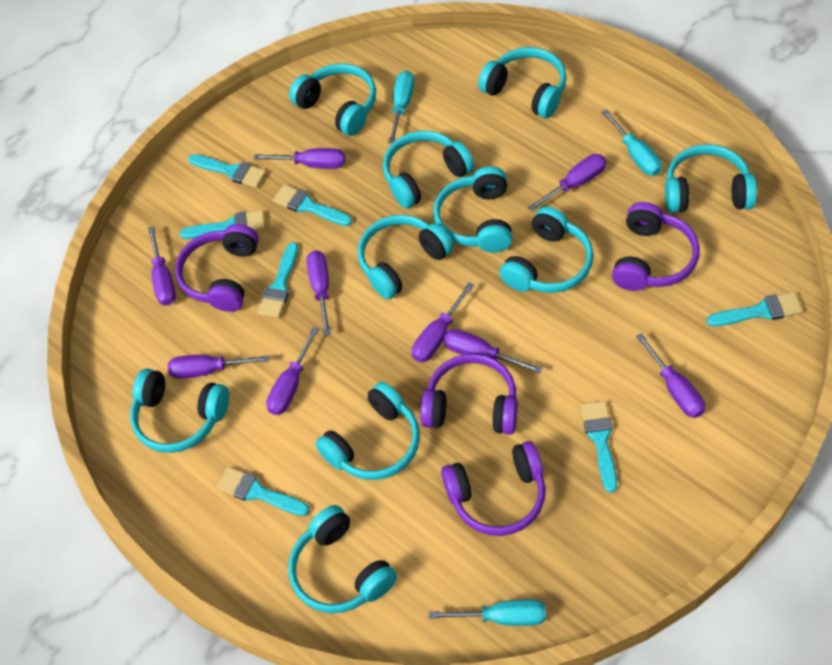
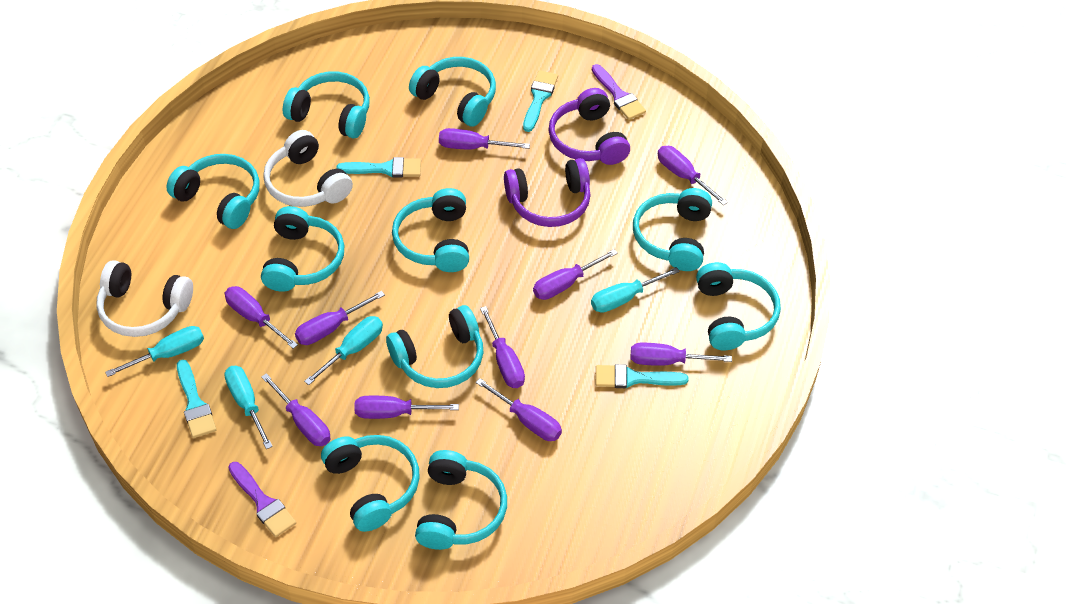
purple brush: 0 -> 2
purple headphones: 4 -> 2
purple screwdriver: 9 -> 10
turquoise brush: 7 -> 4
turquoise screwdriver: 3 -> 4
white headphones: 0 -> 2

